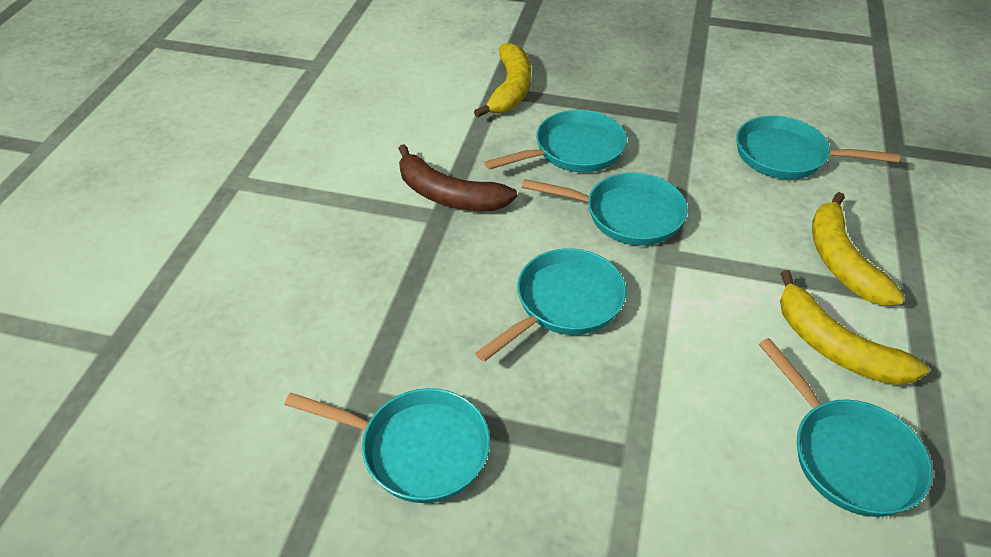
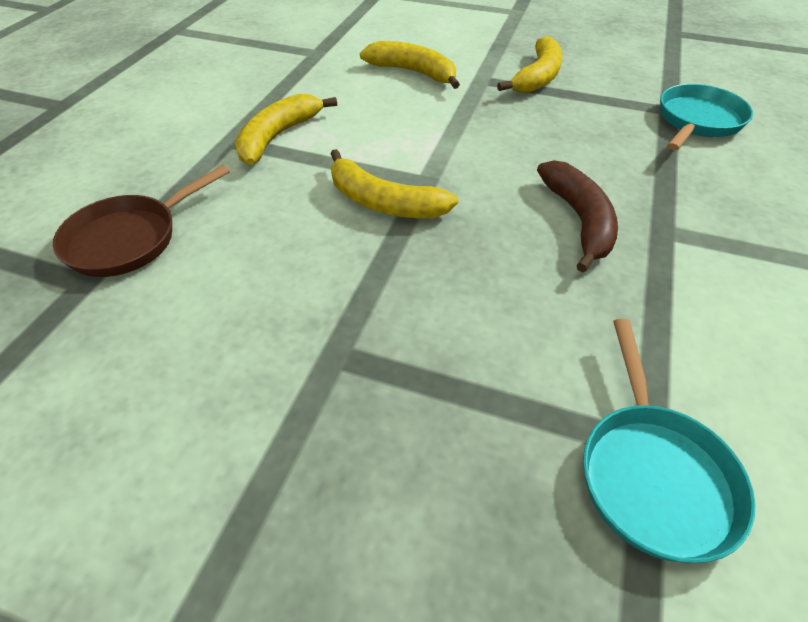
brown pan: 0 -> 1
turquoise pan: 6 -> 2
yellow banana: 3 -> 4

